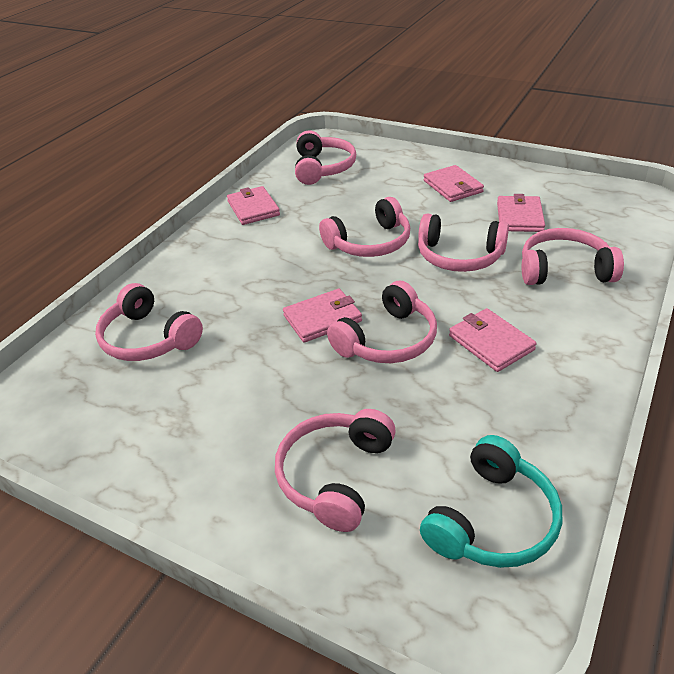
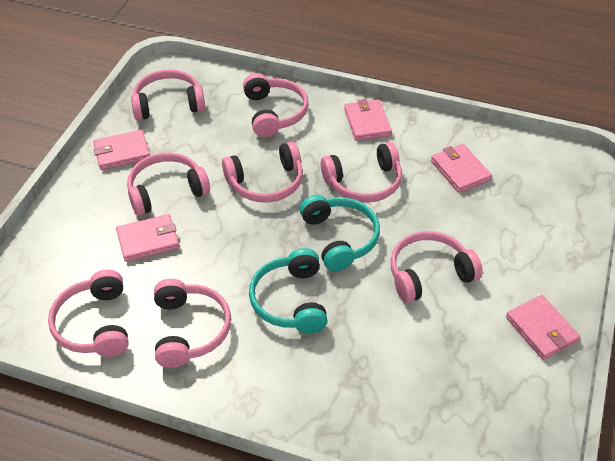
pink headphones: 7 -> 8
turquoise headphones: 1 -> 2

